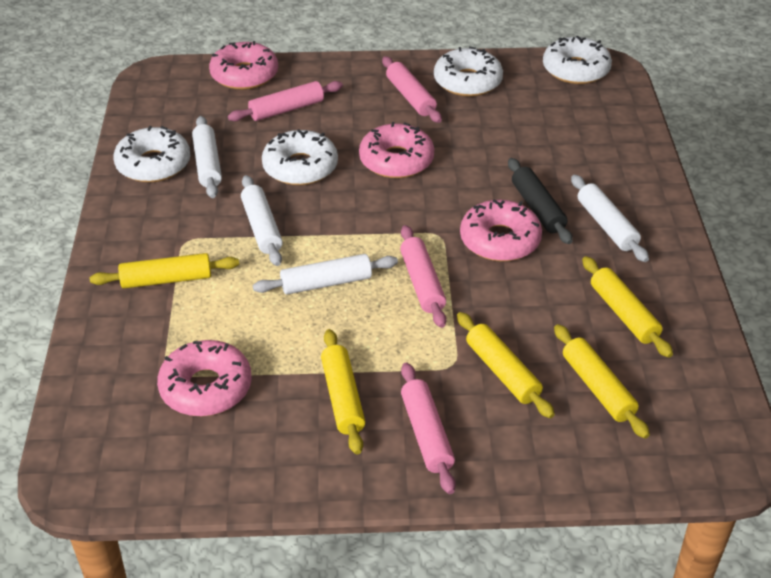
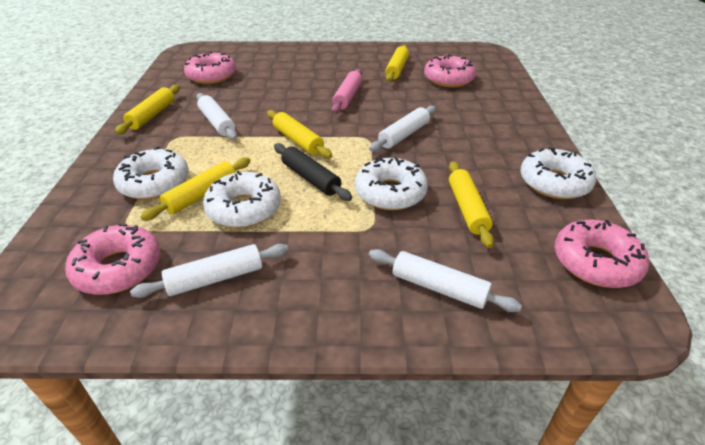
pink rolling pin: 4 -> 1

